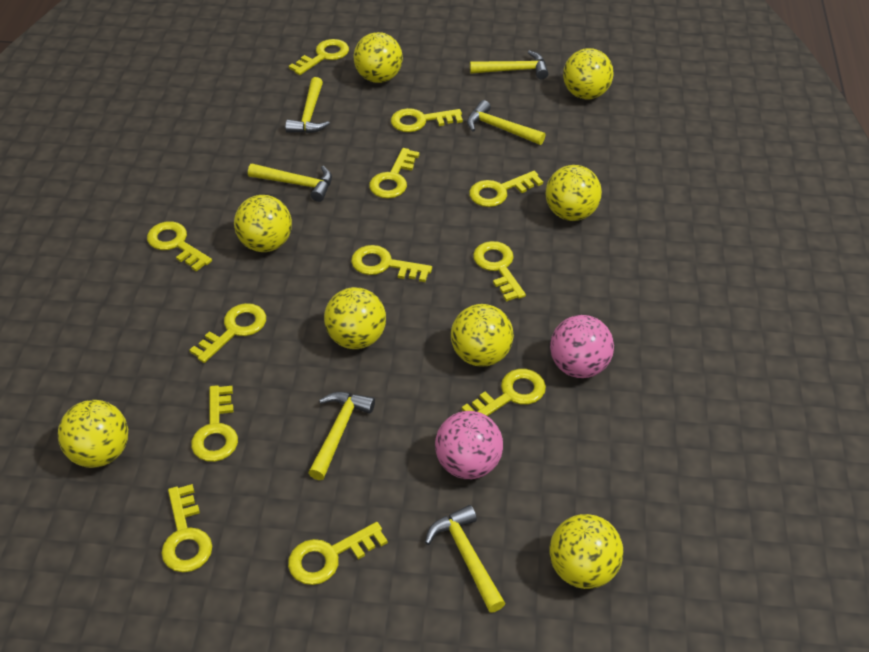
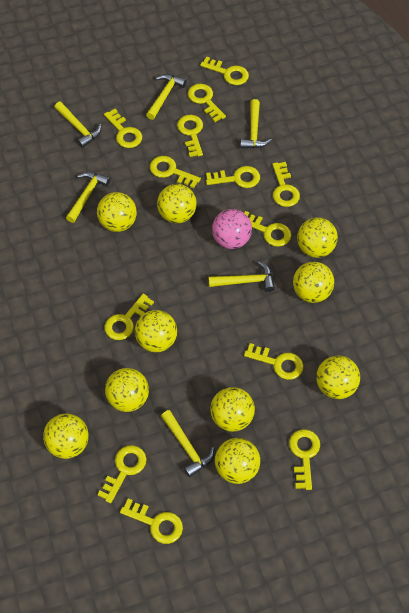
pink ball: 2 -> 1
yellow ball: 8 -> 10
yellow key: 12 -> 13

